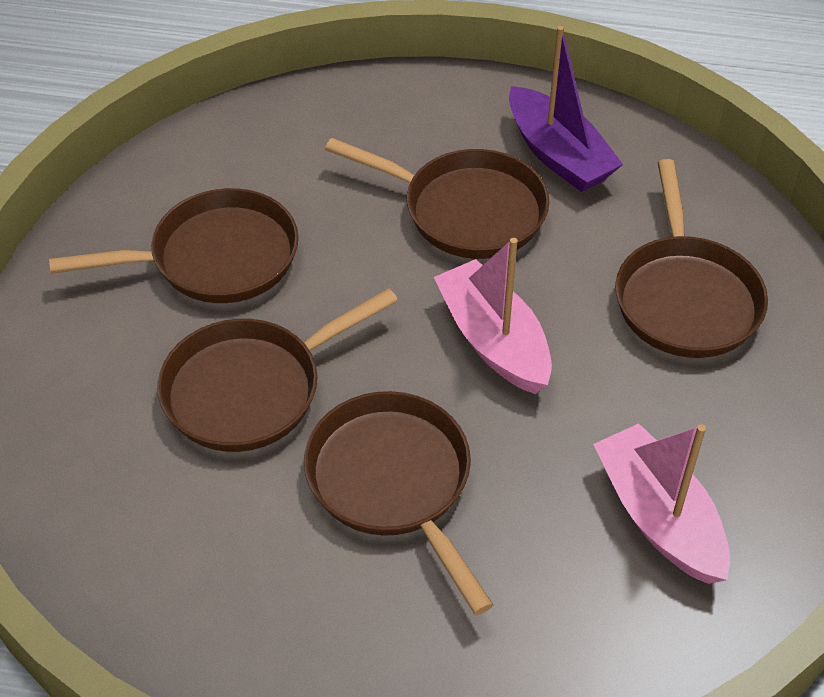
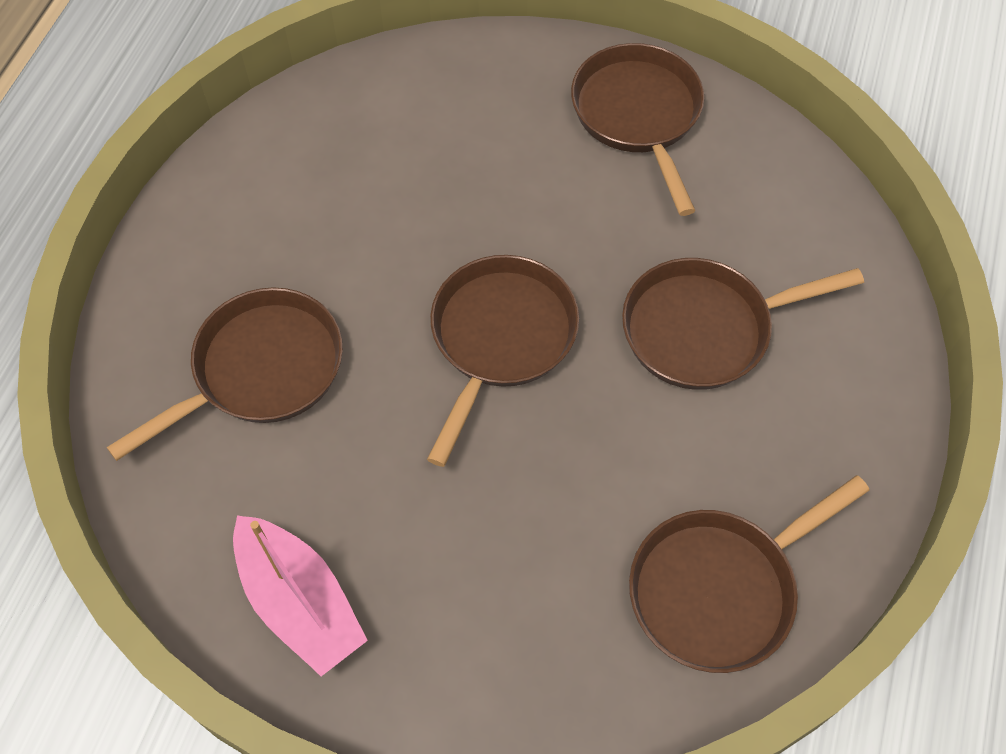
pink boat: 2 -> 1
purple boat: 1 -> 0

